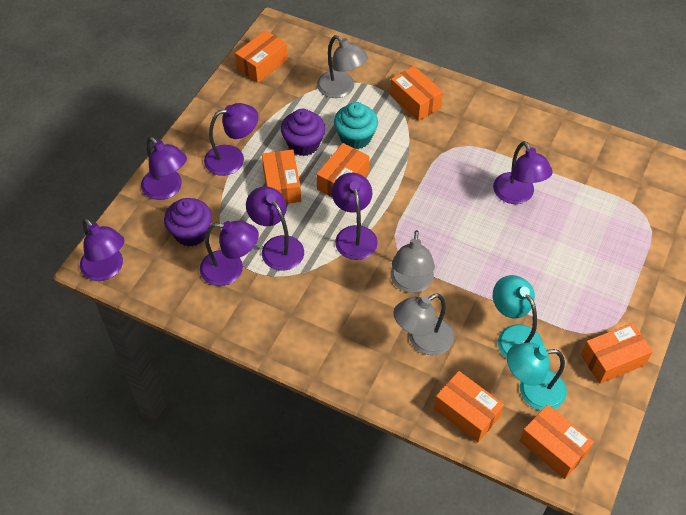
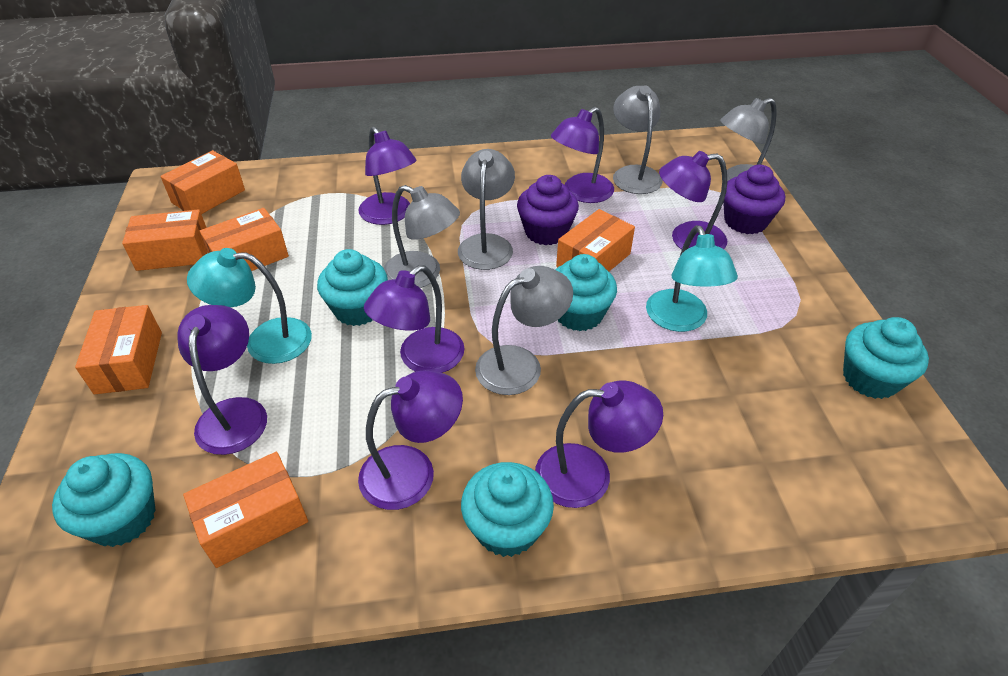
grey lamp: 3 -> 5
orange box: 7 -> 6
turquoise cupcake: 1 -> 5

